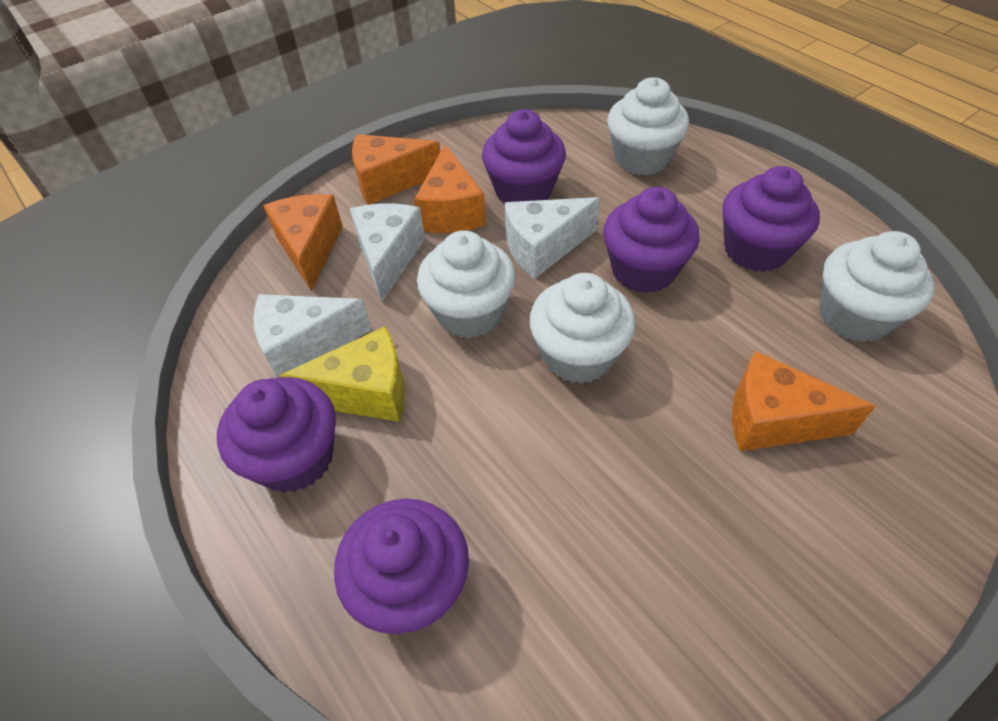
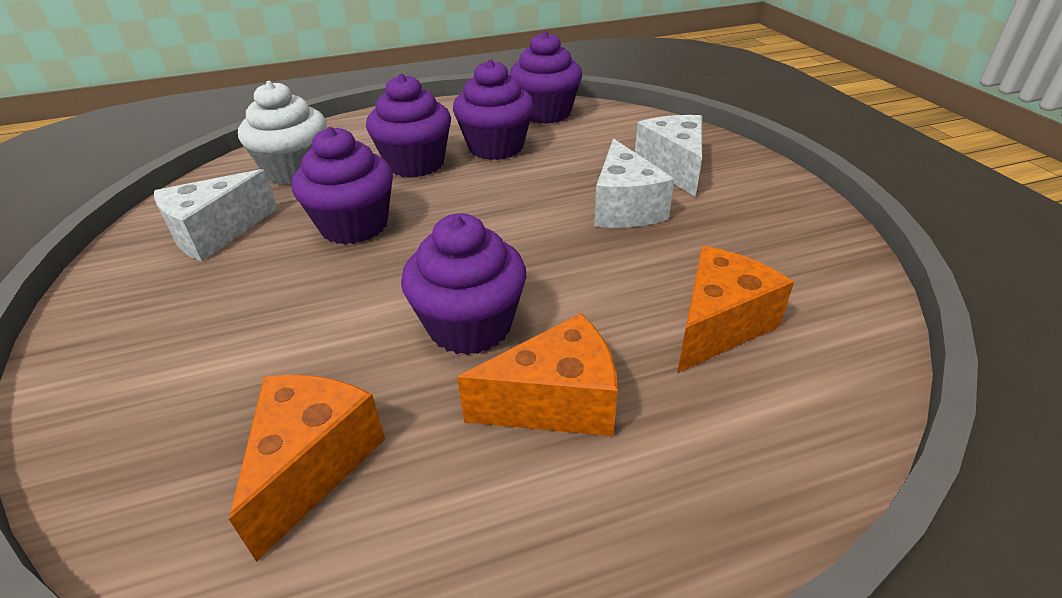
orange cheese: 4 -> 3
white cupcake: 4 -> 1
yellow cheese: 1 -> 0

